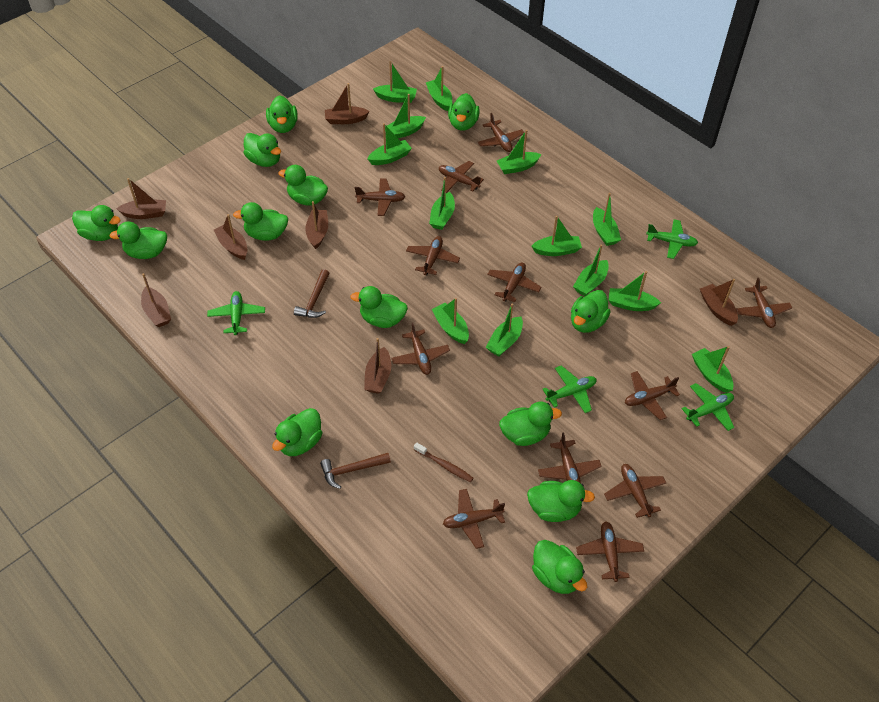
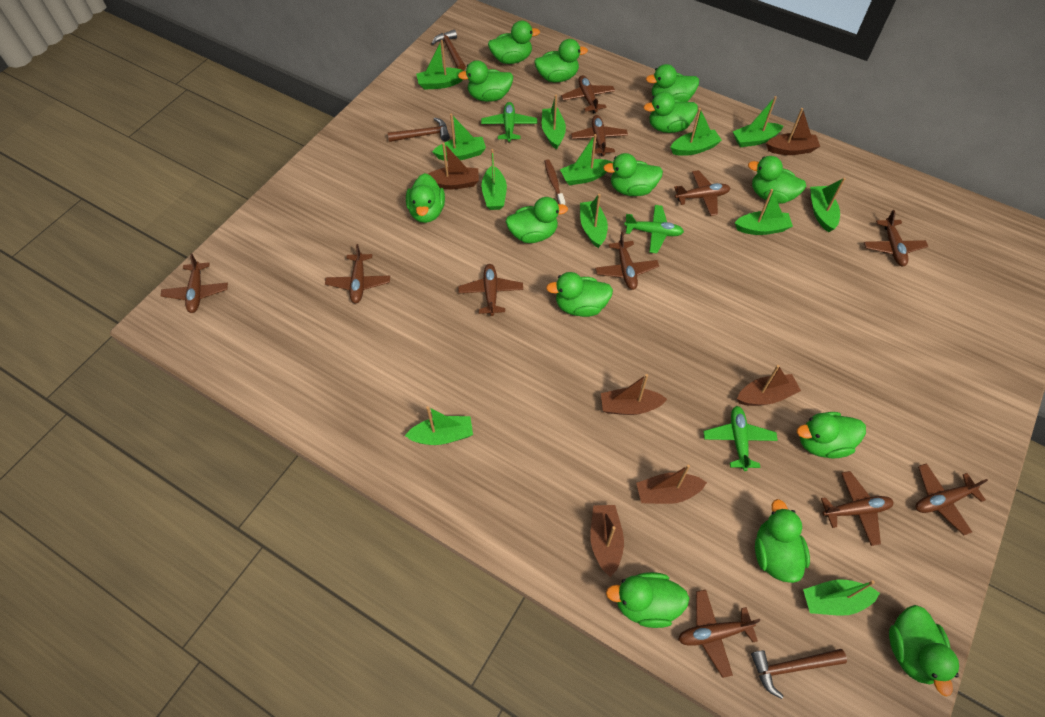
brown boat: 7 -> 6
brown hammer: 2 -> 3
brown plane: 12 -> 11
green boat: 13 -> 12
green duck: 13 -> 14
green plane: 4 -> 3

